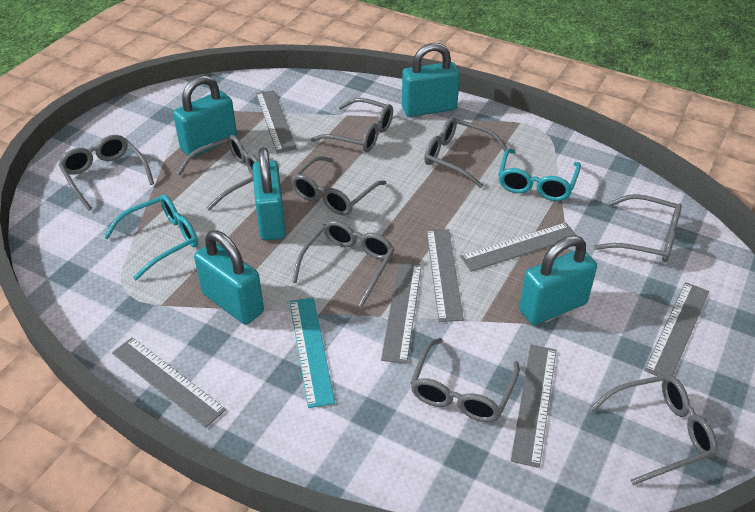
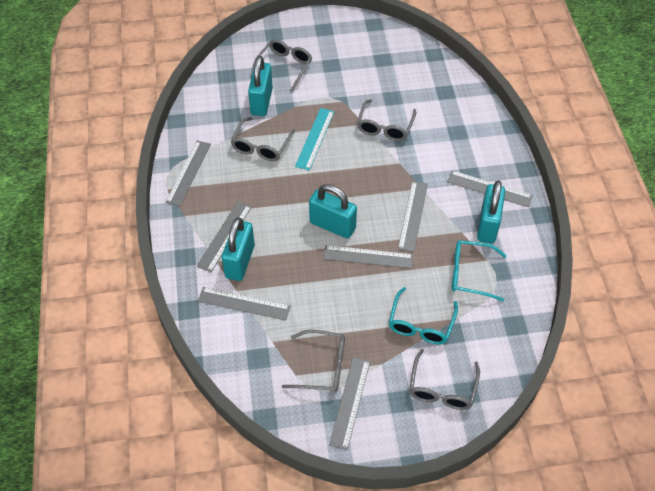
grey glasses: 9 -> 5
turquoise padlock: 5 -> 4

